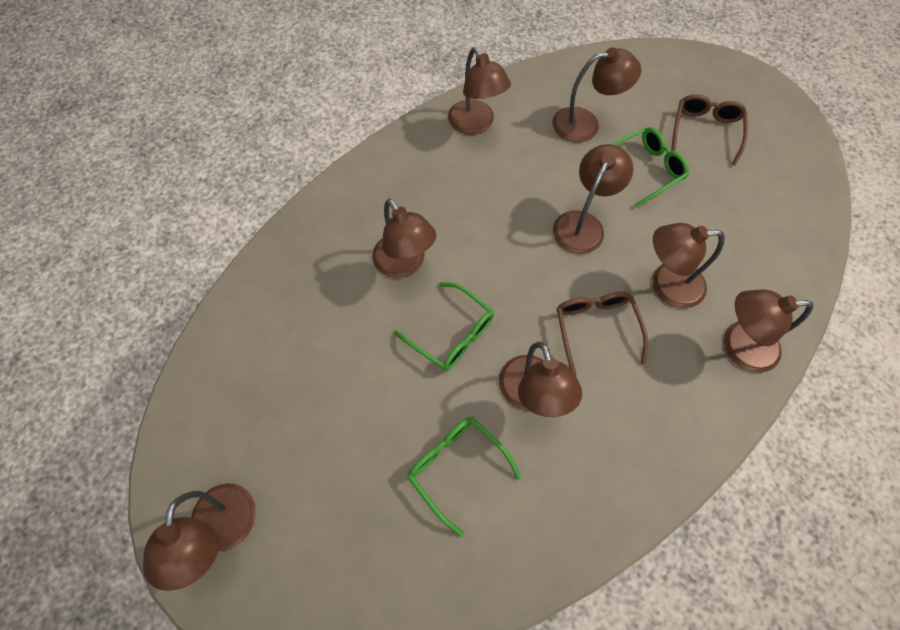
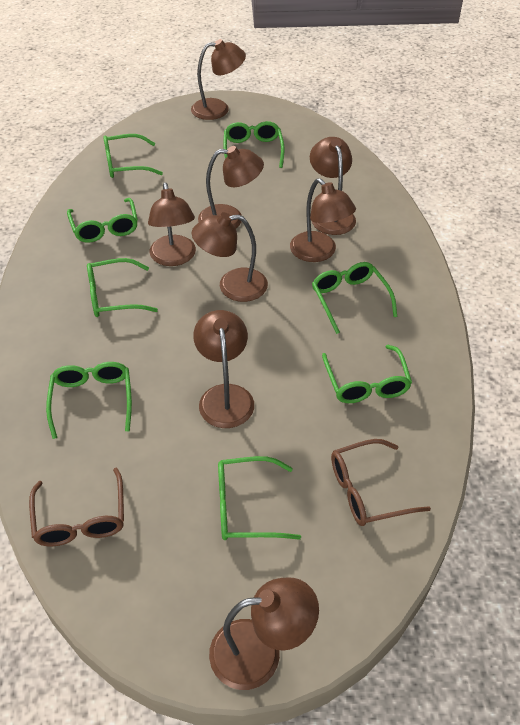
green glasses: 3 -> 8

